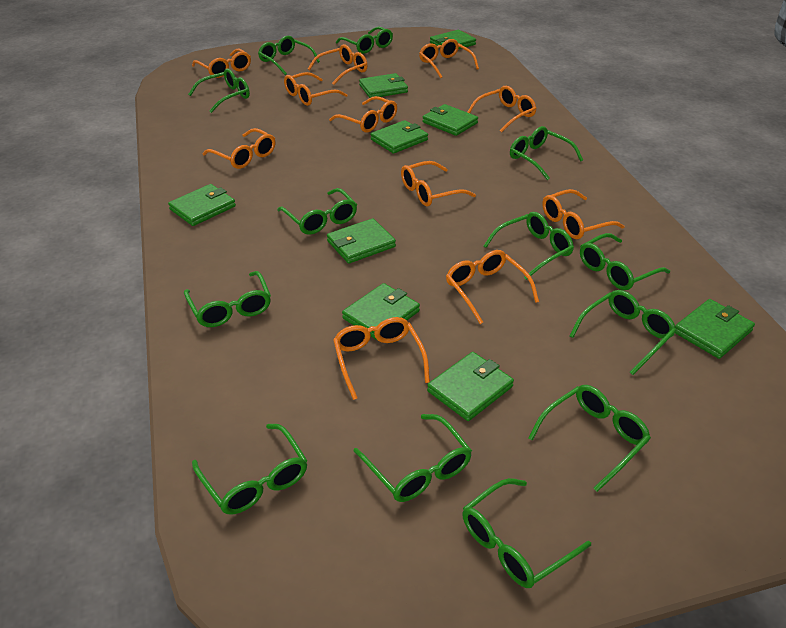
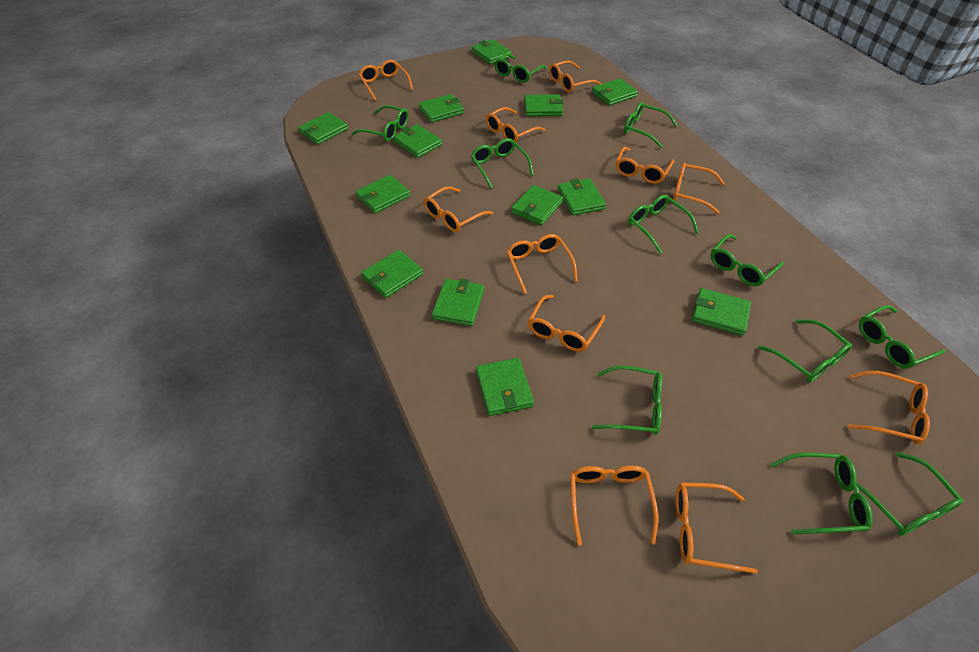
green glasses: 13 -> 11
green wallet: 9 -> 13

